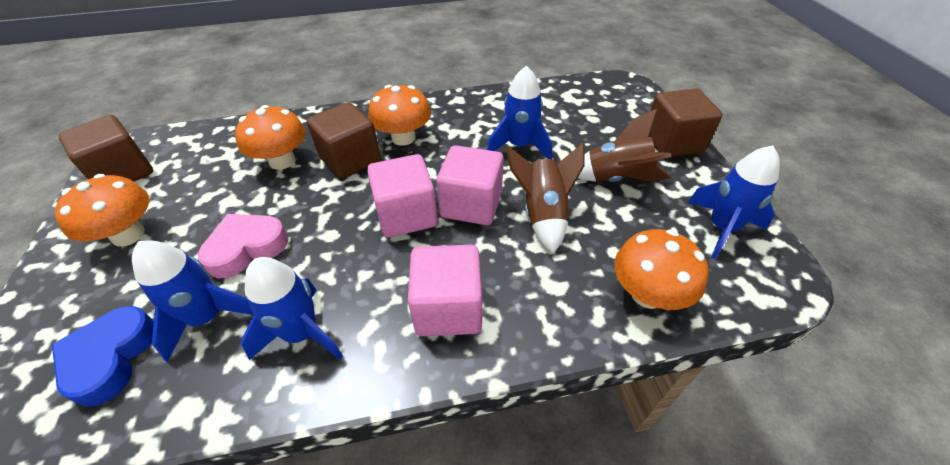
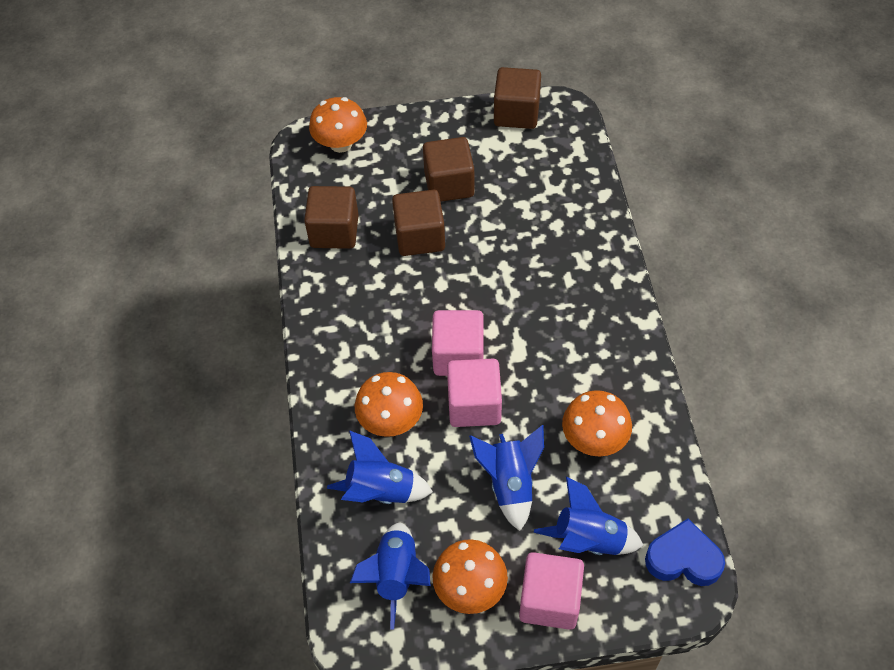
brown cube: 3 -> 4
brown rocket: 2 -> 0
pink heart: 1 -> 0

